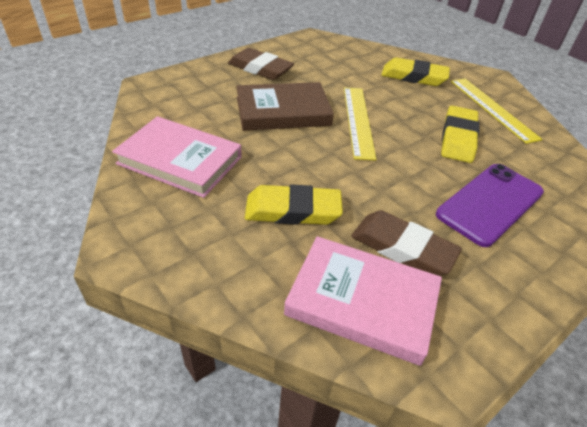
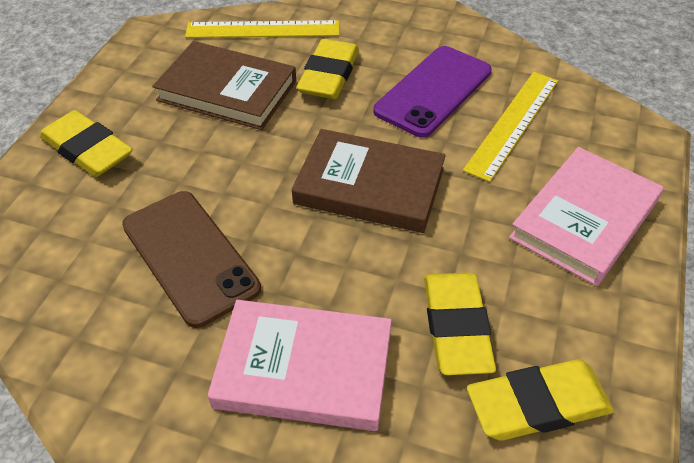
brown book: 1 -> 2
brown eraser: 2 -> 0
brown phone: 0 -> 1
yellow eraser: 3 -> 4

